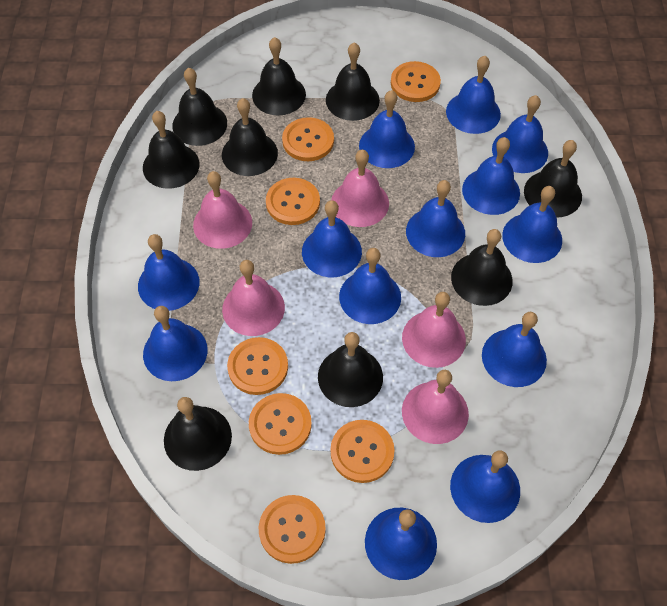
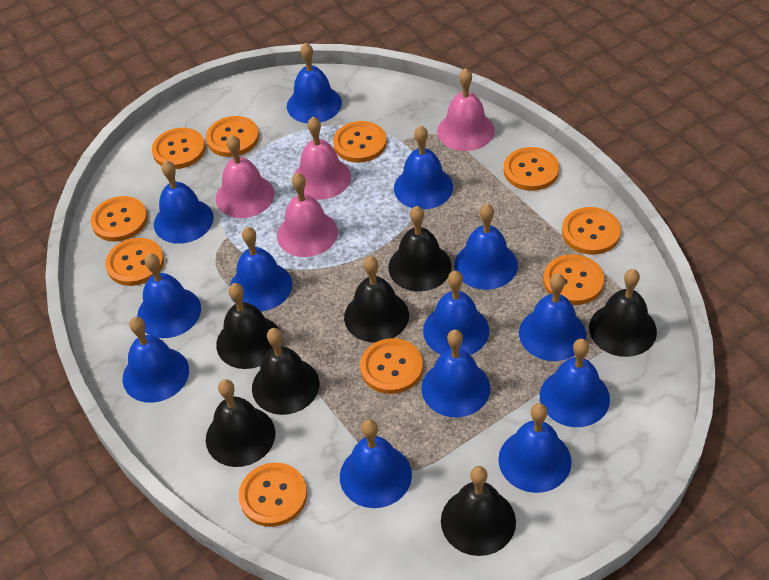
black bell: 9 -> 7
orange button: 7 -> 10
pink bell: 5 -> 4

